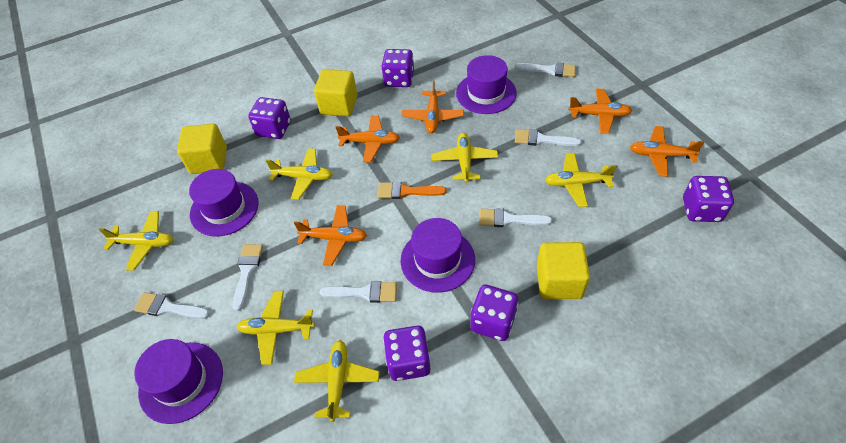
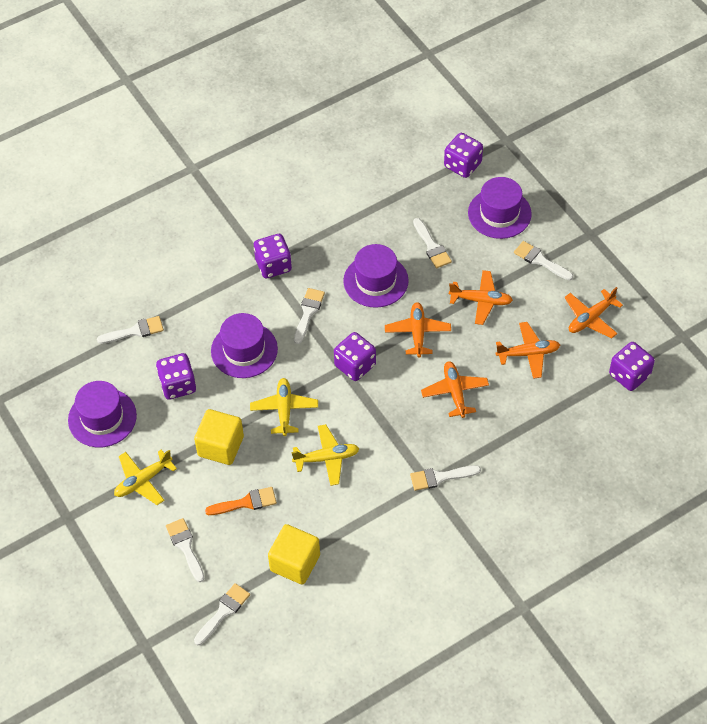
white brush: 6 -> 7
yellow cube: 3 -> 2
yellow plane: 6 -> 3

